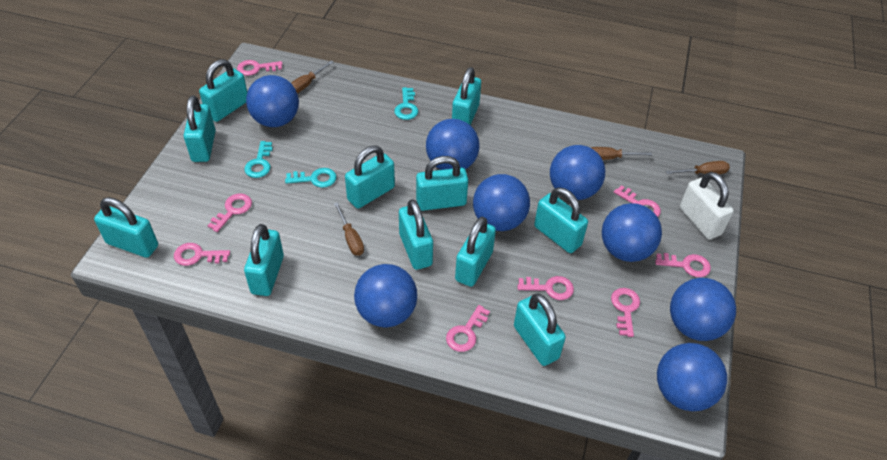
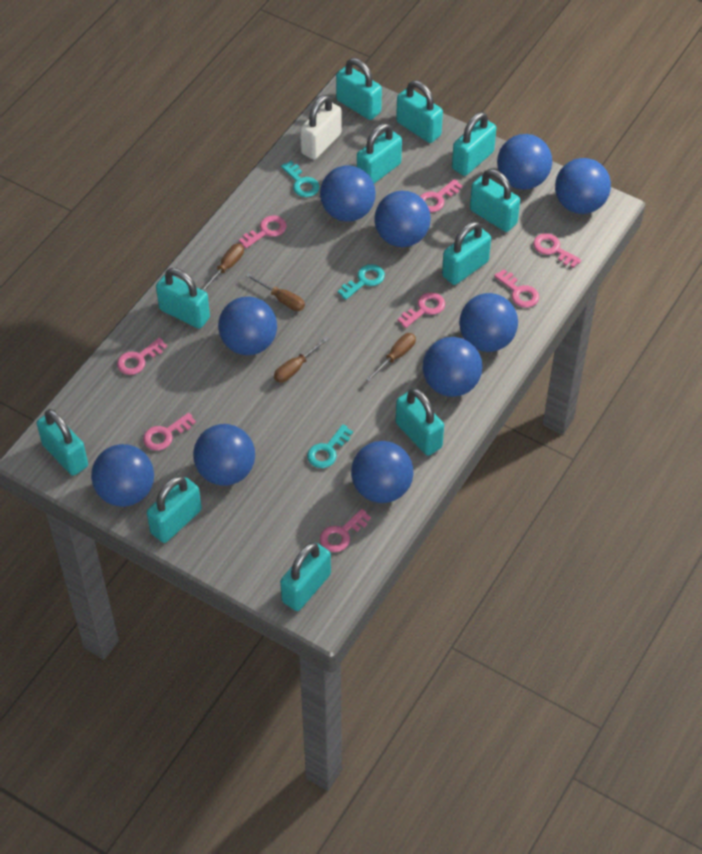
blue ball: 8 -> 10

